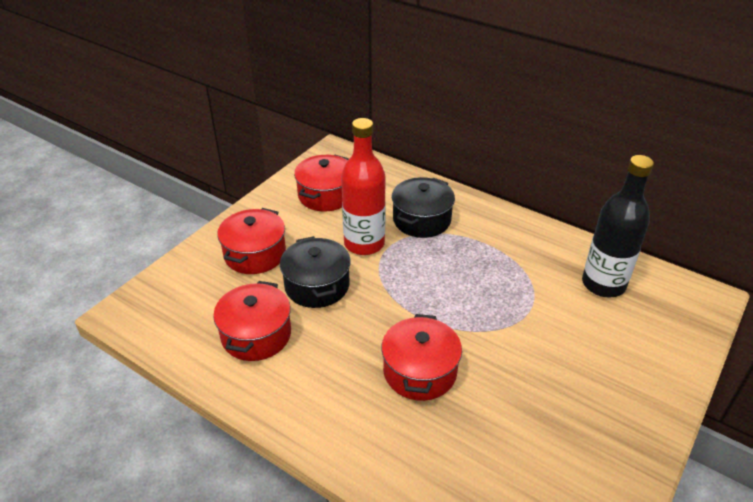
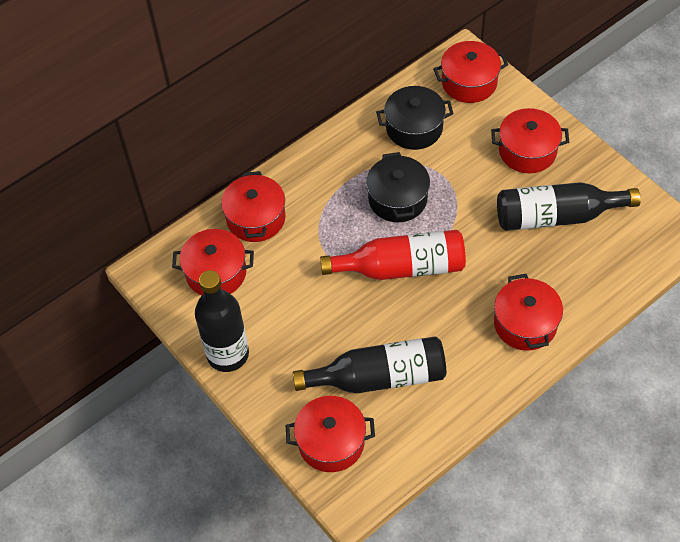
black bottle: 1 -> 3
red pot: 4 -> 6

